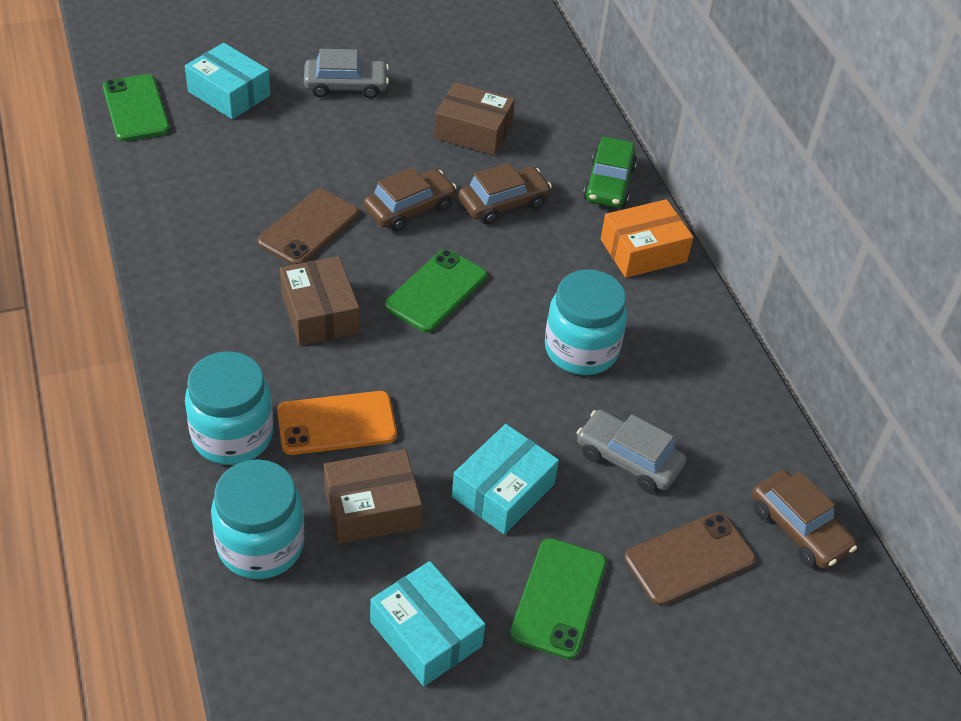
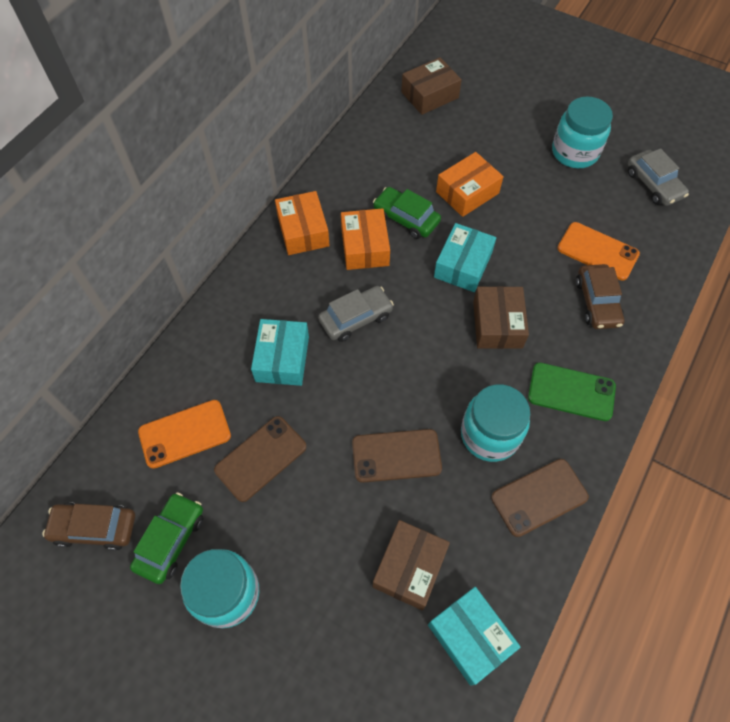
brown car: 3 -> 2
brown phone: 2 -> 3
green car: 1 -> 2
green phone: 3 -> 1
orange box: 1 -> 3
orange phone: 1 -> 2

